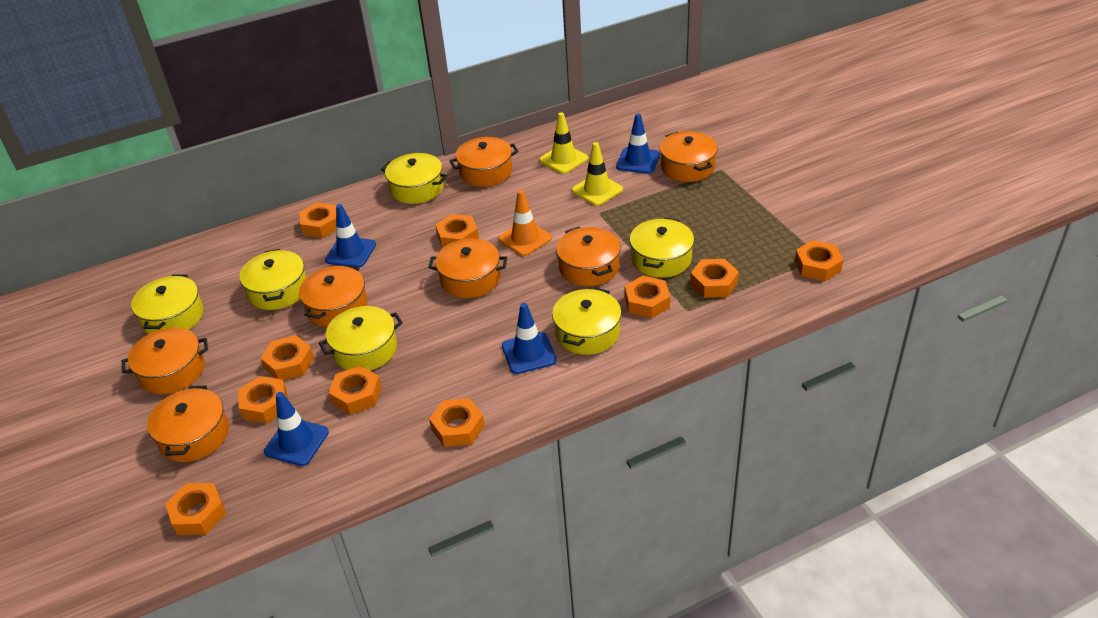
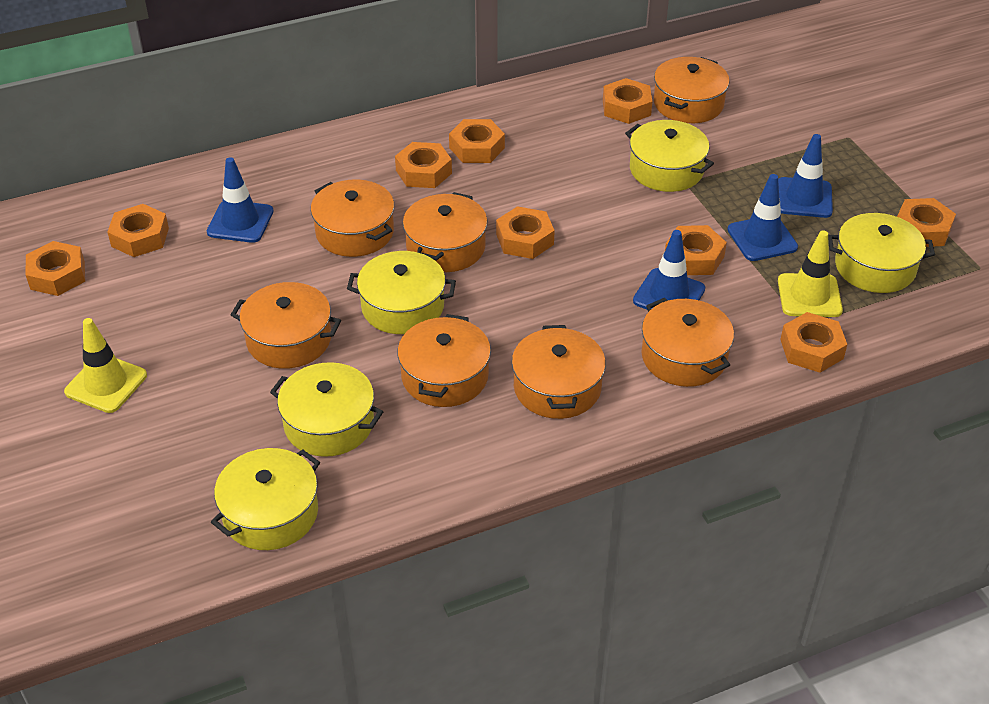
orange nut: 10 -> 9
orange traffic cone: 1 -> 0
yellow pot: 6 -> 5

